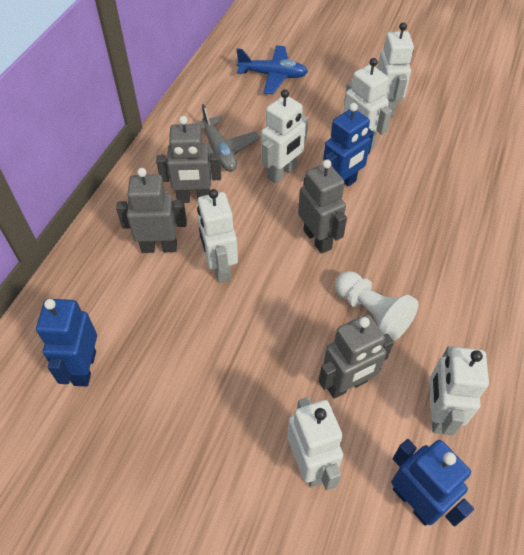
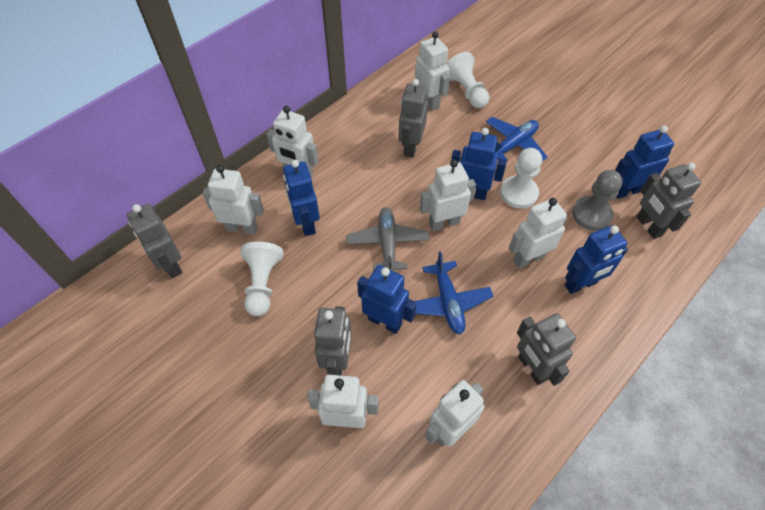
blue plane: 1 -> 2
blue robot: 3 -> 5
grey pawn: 0 -> 1
grey robot: 4 -> 5
white pawn: 1 -> 3
white robot: 6 -> 7

